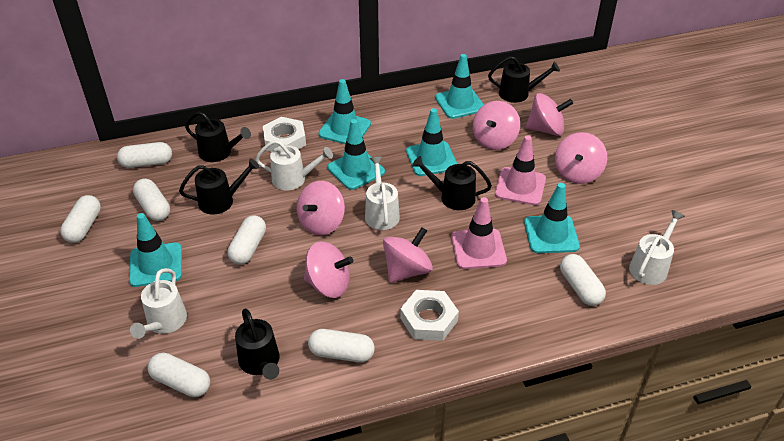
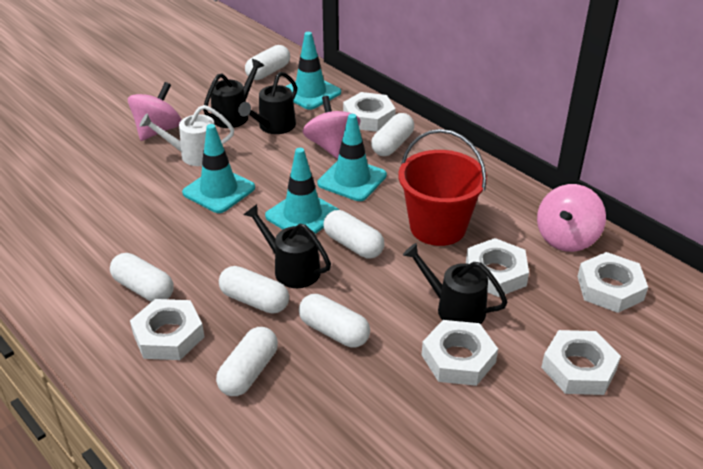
black watering can: 5 -> 4
pink spinning top: 6 -> 3
pink traffic cone: 2 -> 0
red bucket: 0 -> 1
turquoise traffic cone: 6 -> 4
white nut: 2 -> 6
white watering can: 4 -> 1

